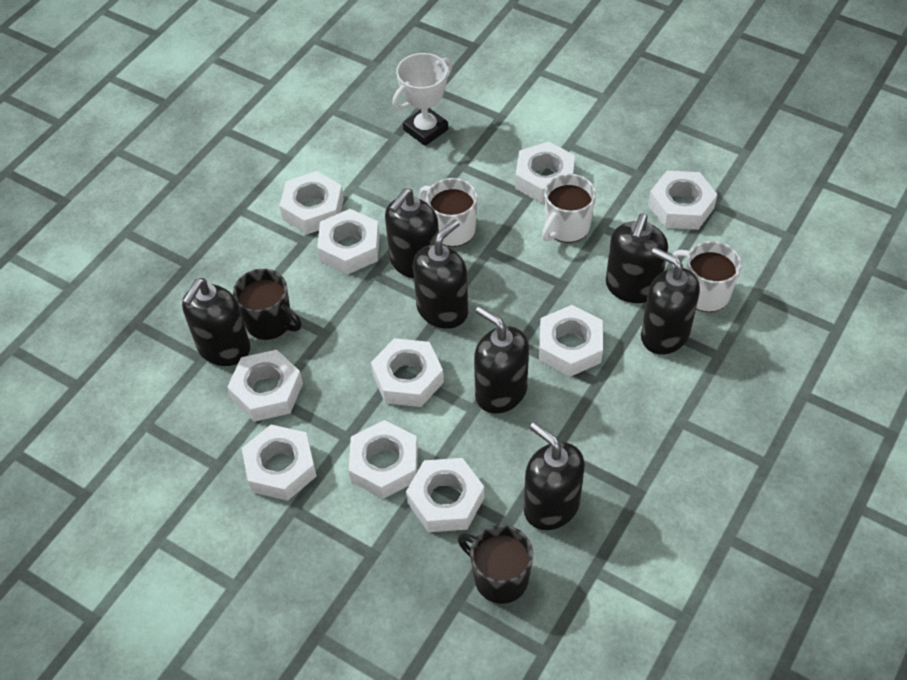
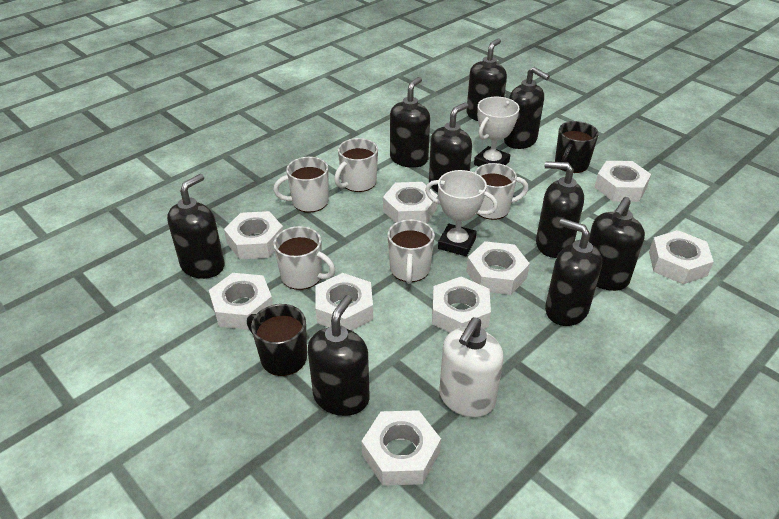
black soap dispenser: 7 -> 9
white mug: 3 -> 5
white nut: 10 -> 9
white soap dispenser: 0 -> 1
white trophy: 1 -> 2

